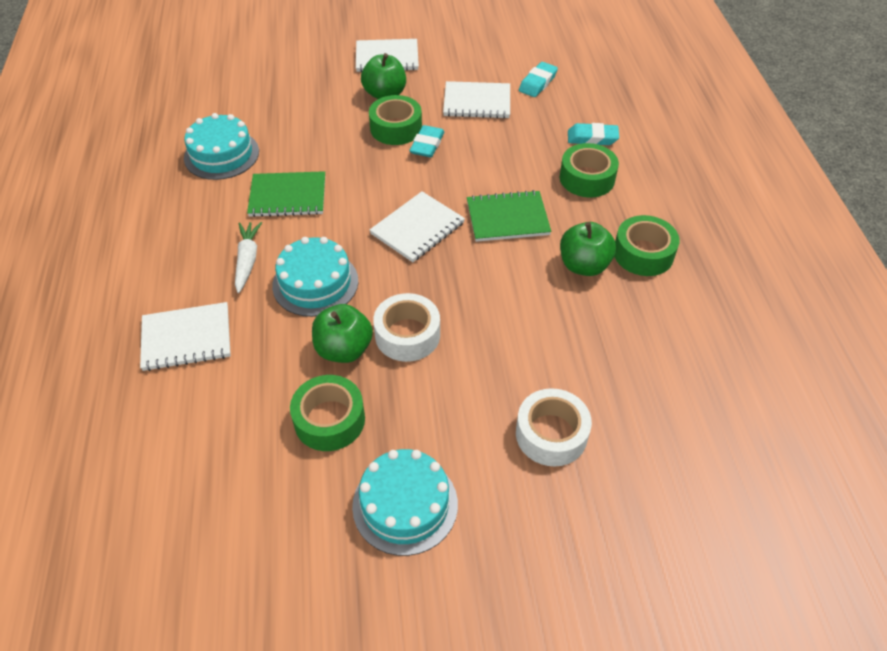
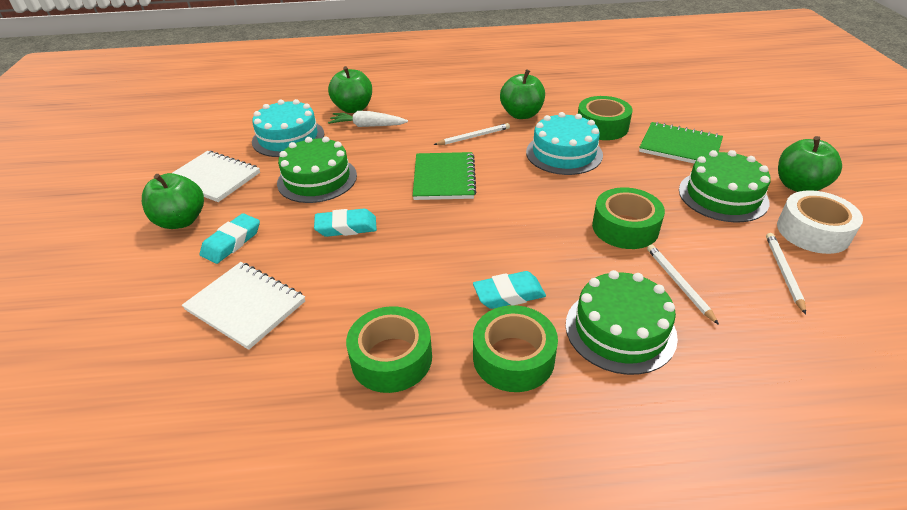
green apple: 3 -> 4
green cake: 0 -> 3
turquoise cake: 3 -> 2
white notebook: 4 -> 2
white pencil: 0 -> 3
white tape: 2 -> 1

